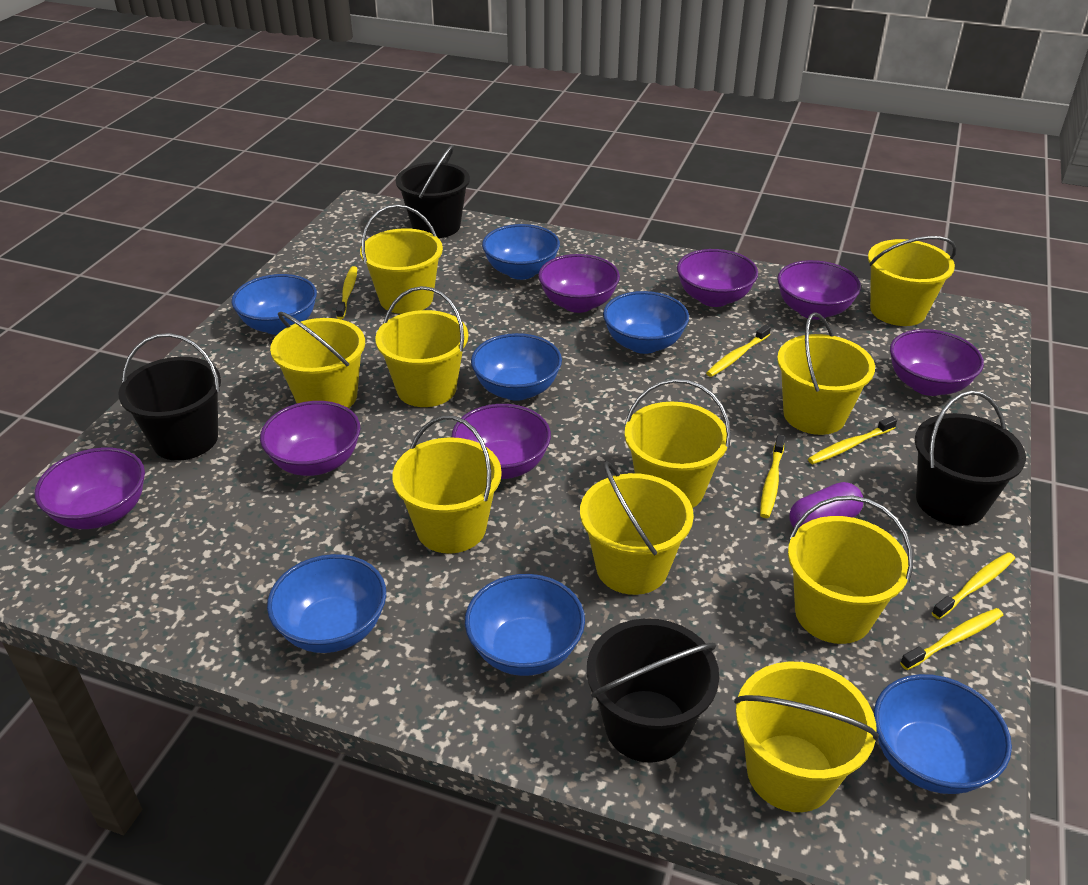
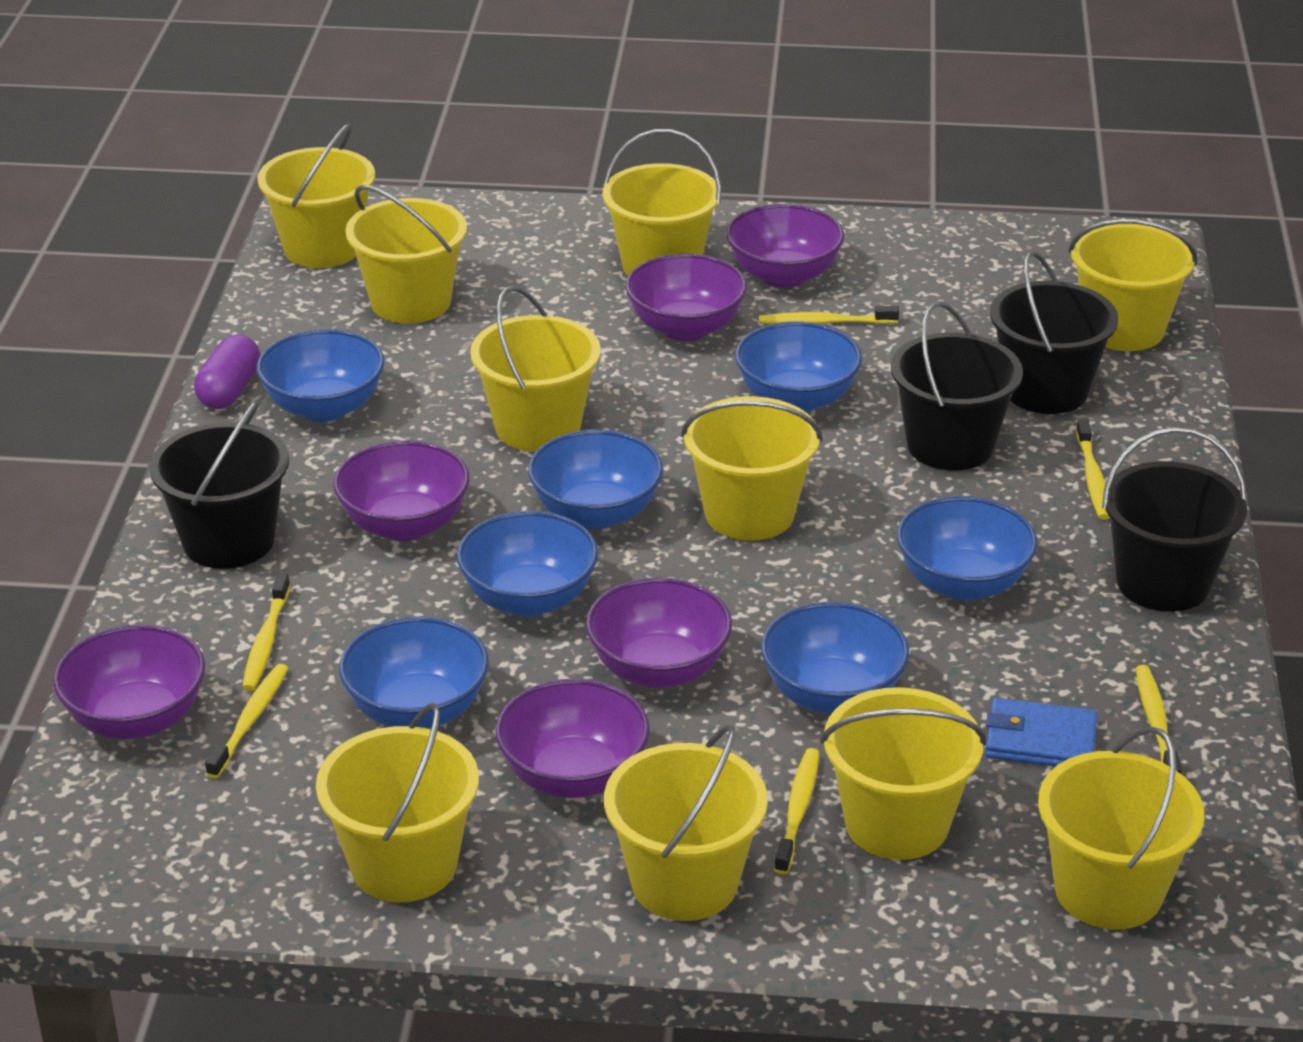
blue wallet: 0 -> 1
purple bowl: 7 -> 6

